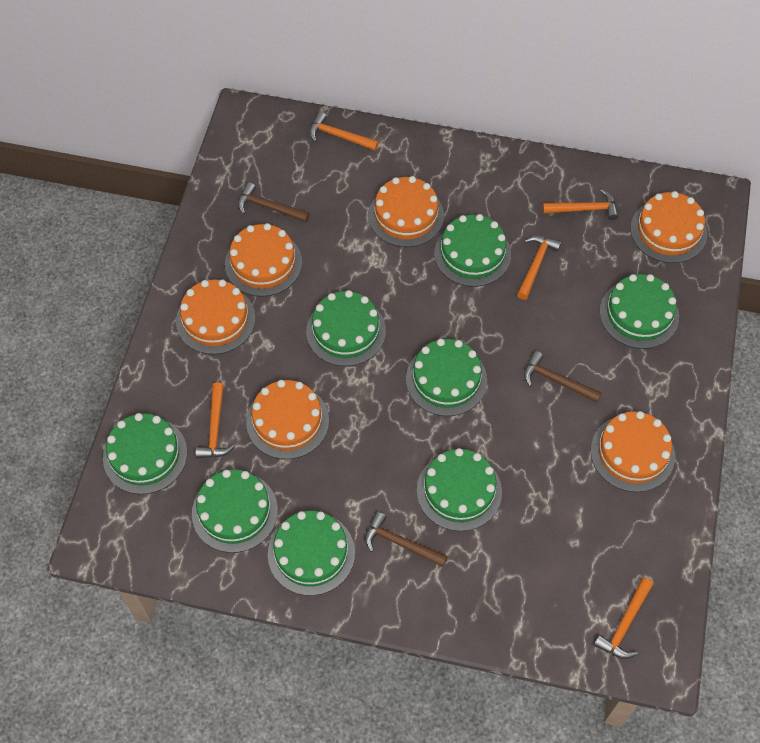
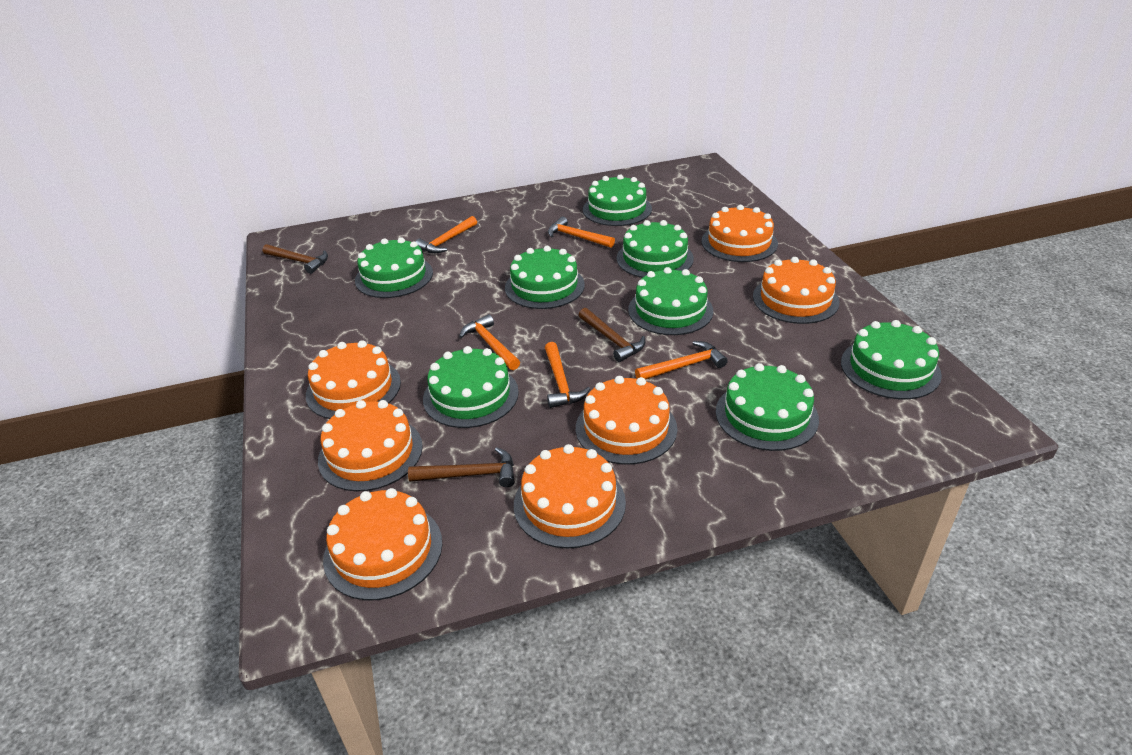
orange cake: 6 -> 7

